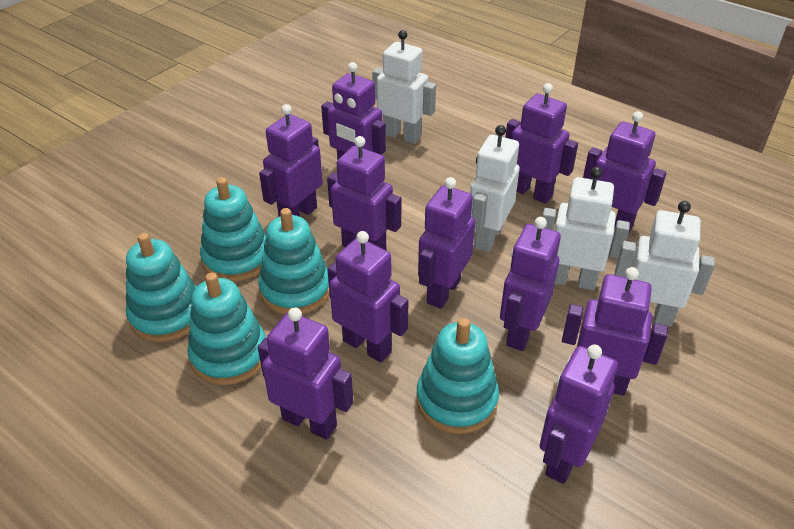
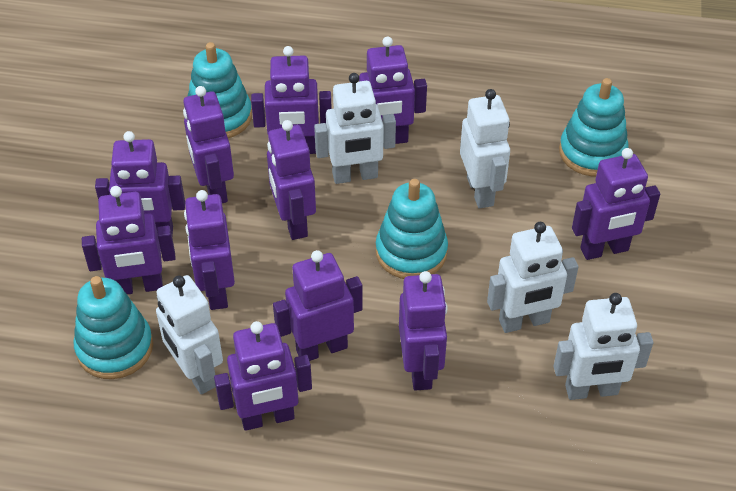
turquoise stacking toy: 5 -> 4
white robot: 4 -> 5

